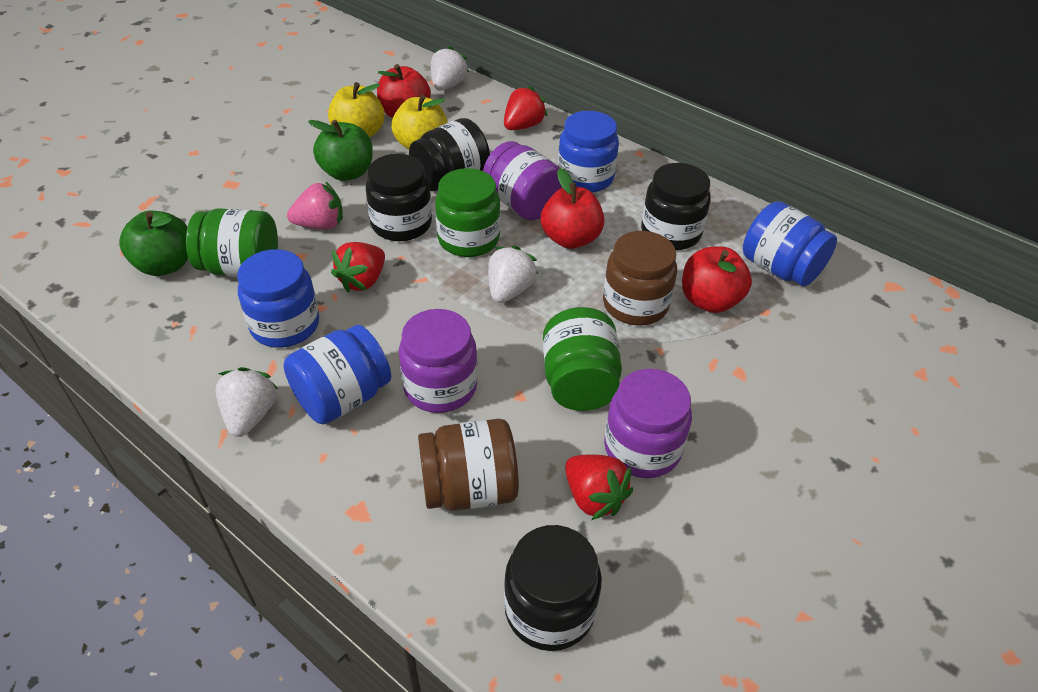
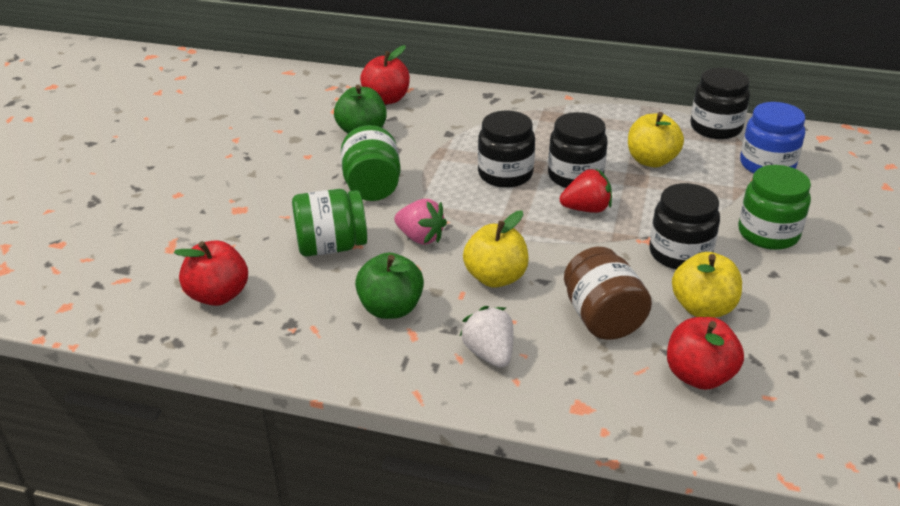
blue jar: 4 -> 1
brown jar: 2 -> 1
purple jar: 3 -> 0
red strawberry: 3 -> 1
white strawberry: 3 -> 1
yellow apple: 2 -> 3

